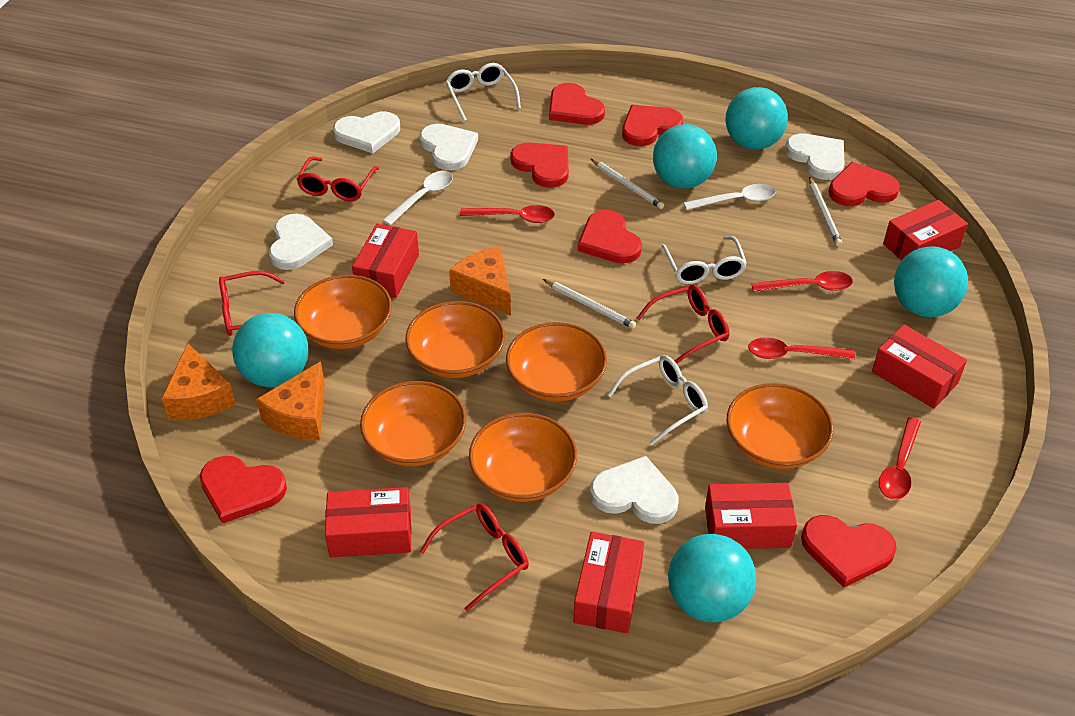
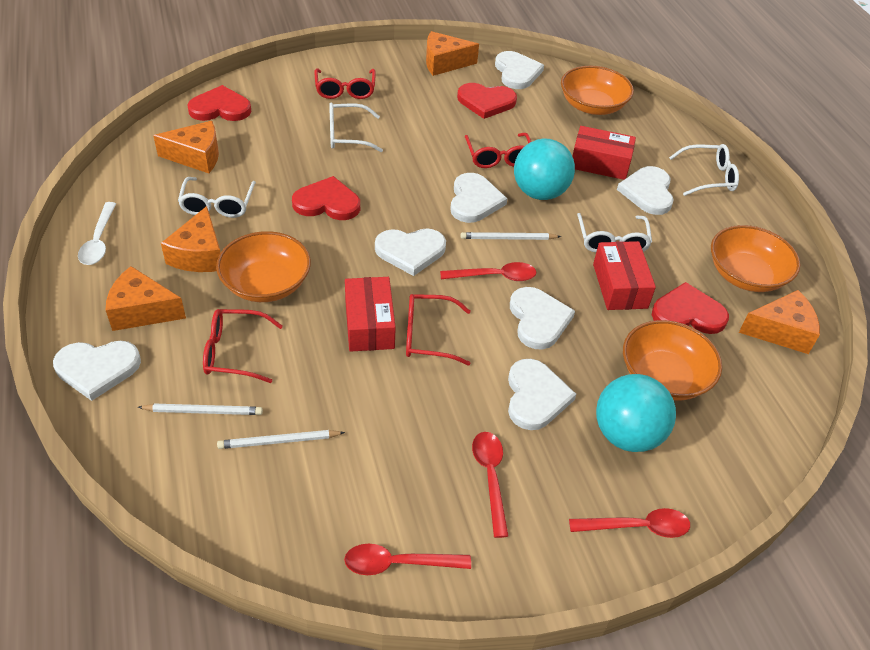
orange bowl: 6 -> 4
orange cheese: 3 -> 5
red box: 6 -> 3
red heart: 7 -> 4
turquoise ball: 5 -> 2
white glasses: 3 -> 4
white heart: 5 -> 7
white spoon: 2 -> 1

